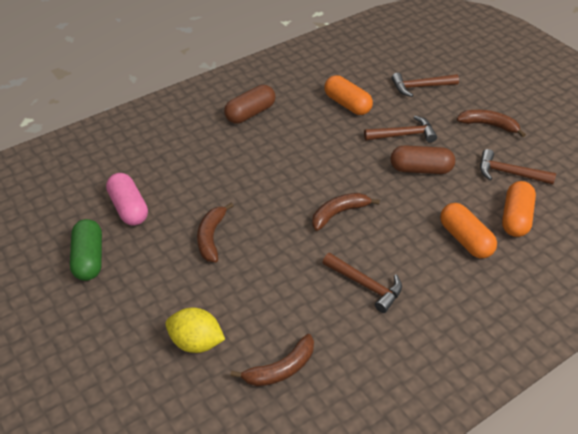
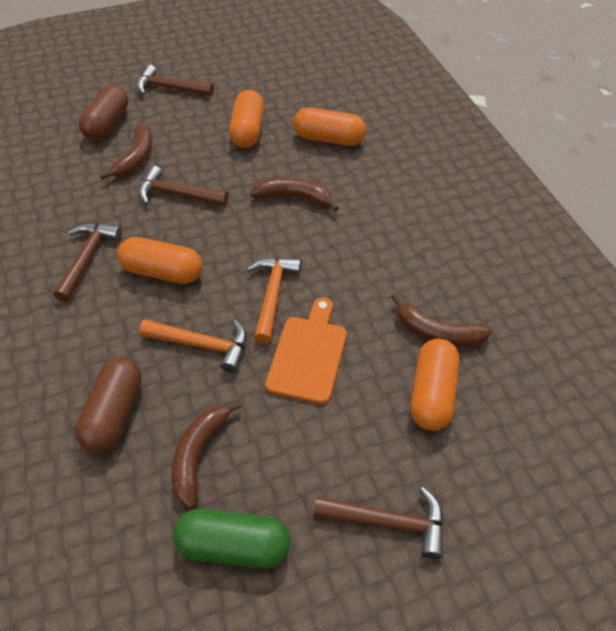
orange capsule: 3 -> 4
orange cutting board: 0 -> 1
orange hammer: 0 -> 2
pink capsule: 1 -> 0
yellow lemon: 1 -> 0

